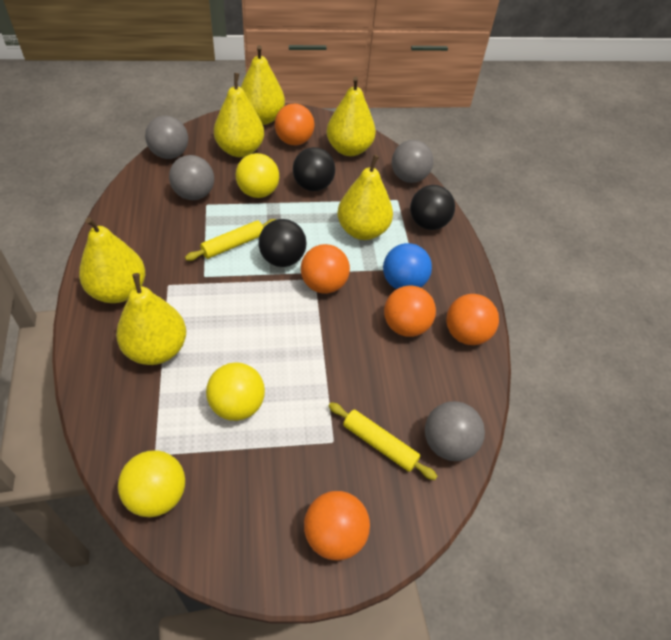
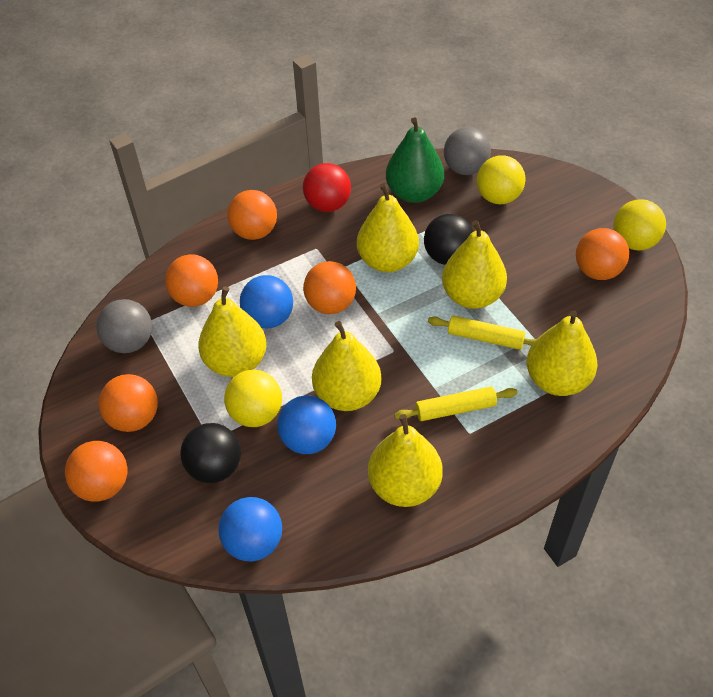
black ball: 3 -> 2
blue ball: 1 -> 3
green pear: 0 -> 1
grey ball: 4 -> 2
orange ball: 5 -> 6
red ball: 0 -> 1

